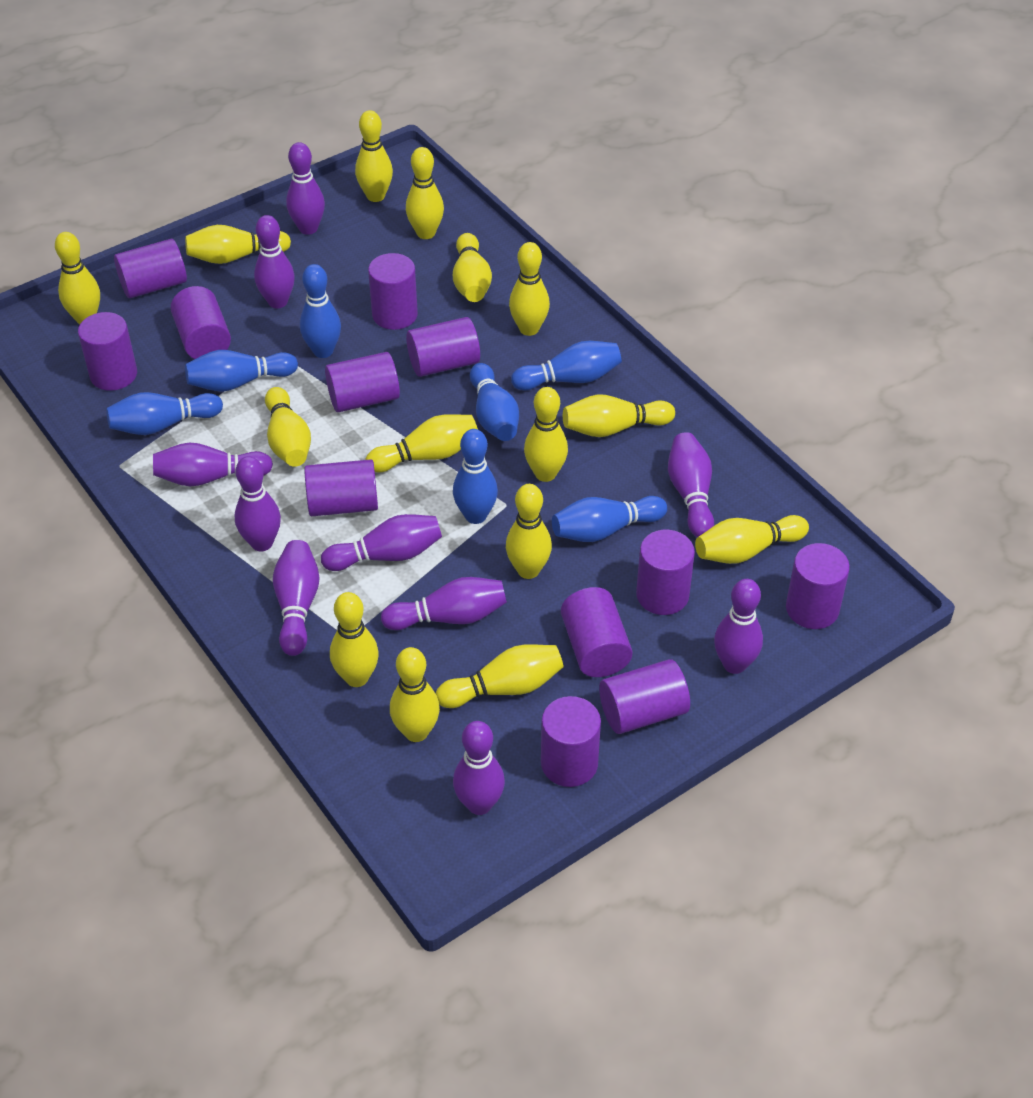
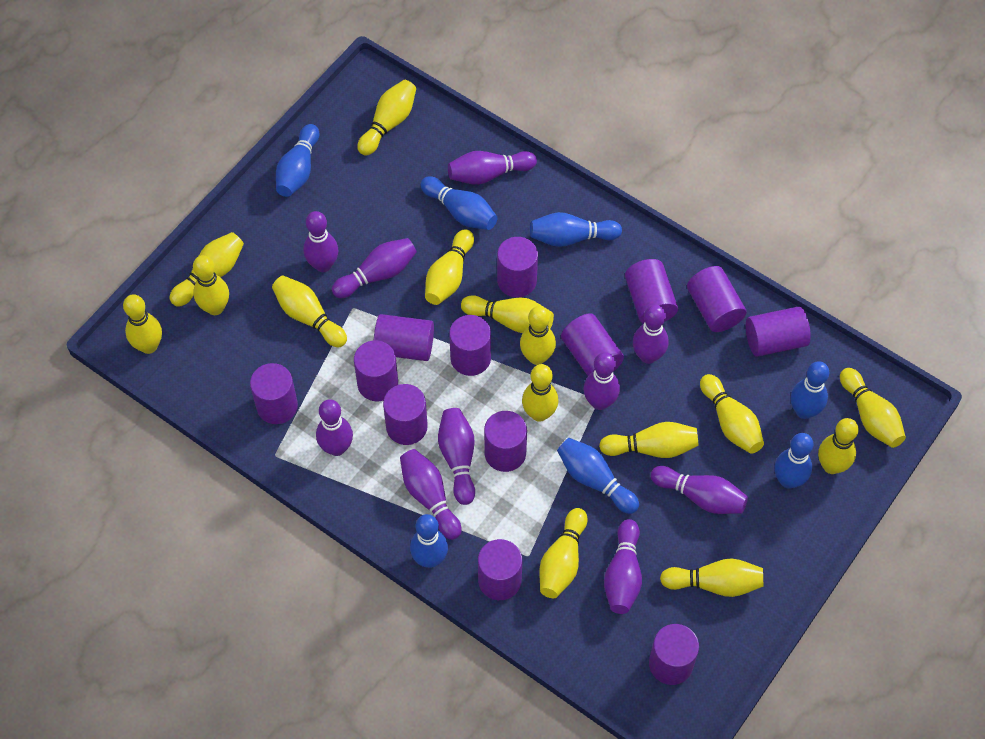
purple cylinder: 12 -> 13

